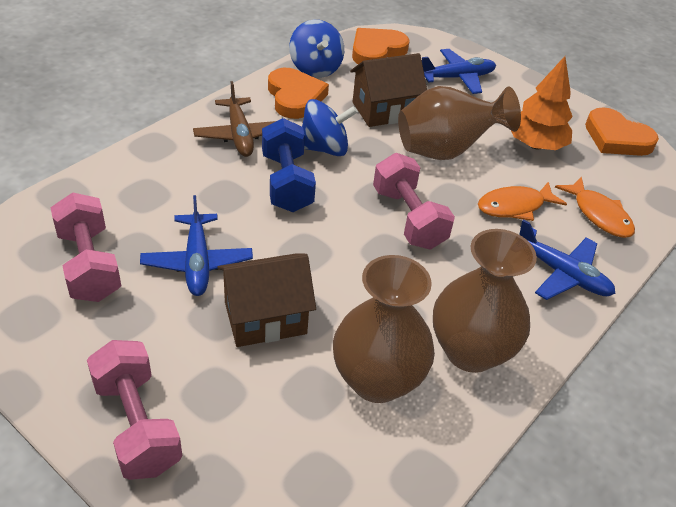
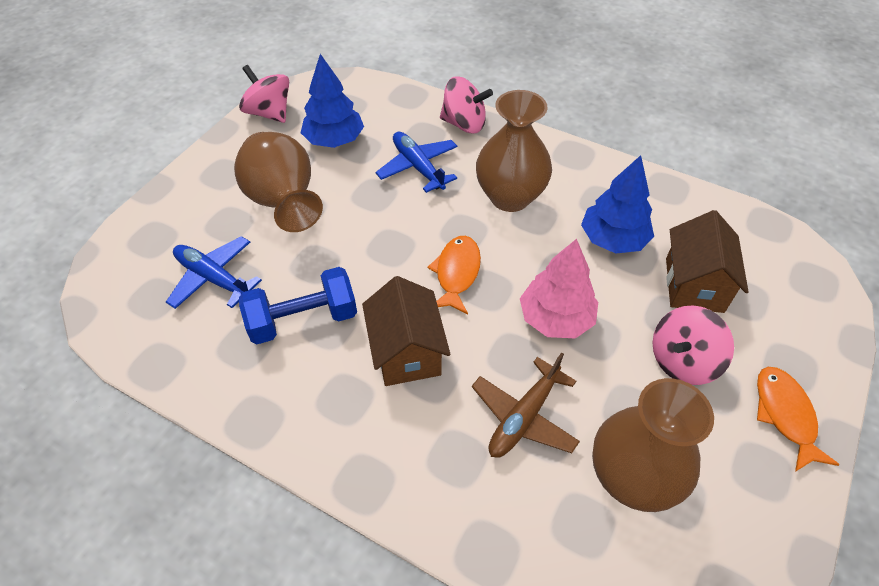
blue plane: 3 -> 2
blue spinning top: 2 -> 0
blue tree: 0 -> 2
orange heart: 3 -> 0
orange tree: 1 -> 0
pink dumbbell: 3 -> 0
pink spinning top: 0 -> 3
pink tree: 0 -> 1

